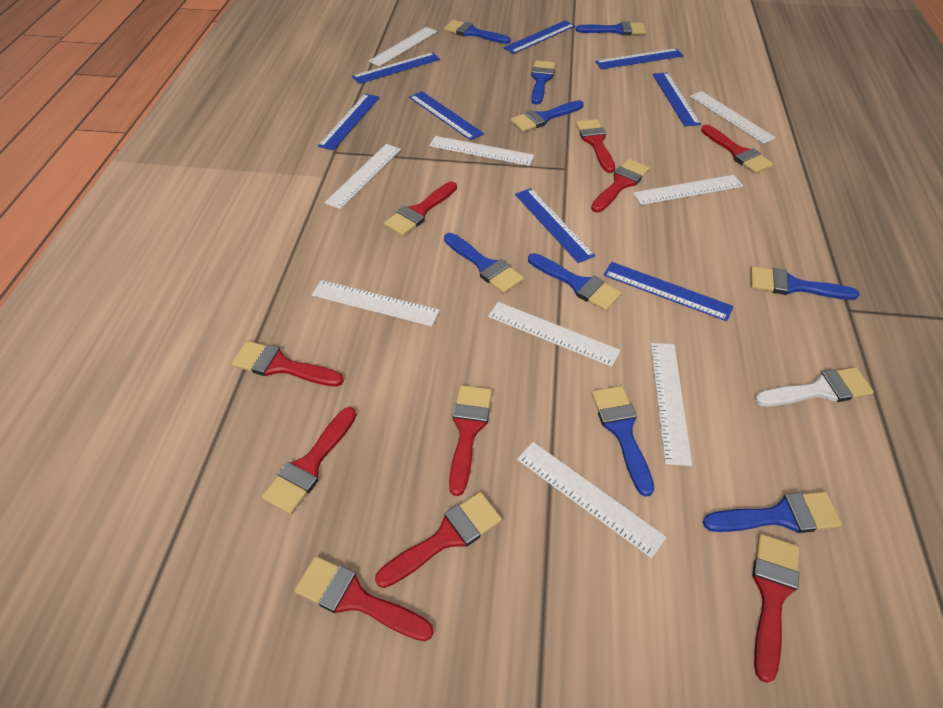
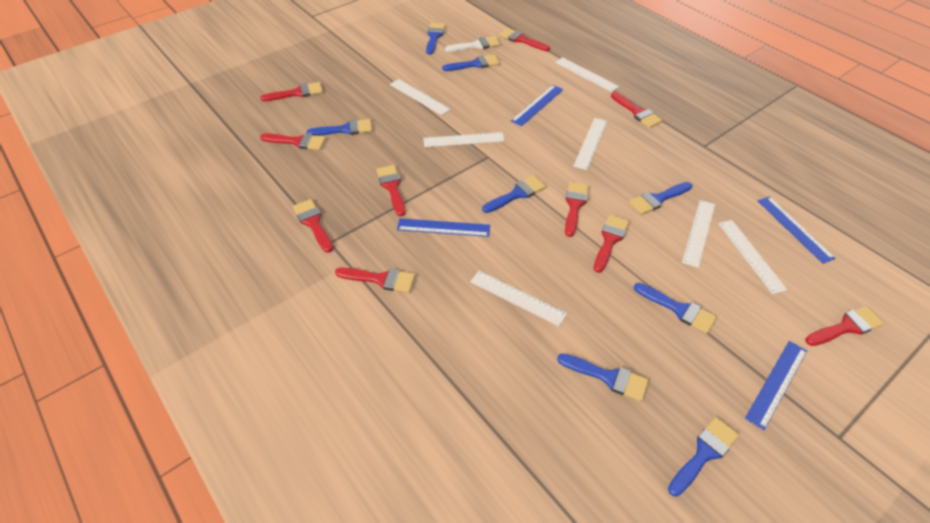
blue brush: 9 -> 8
blue ruler: 8 -> 4
white ruler: 9 -> 7

